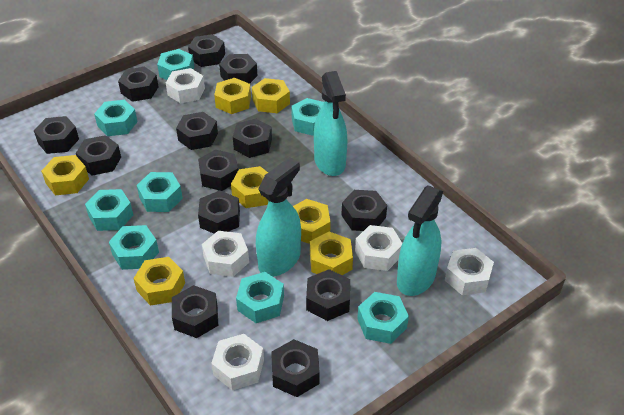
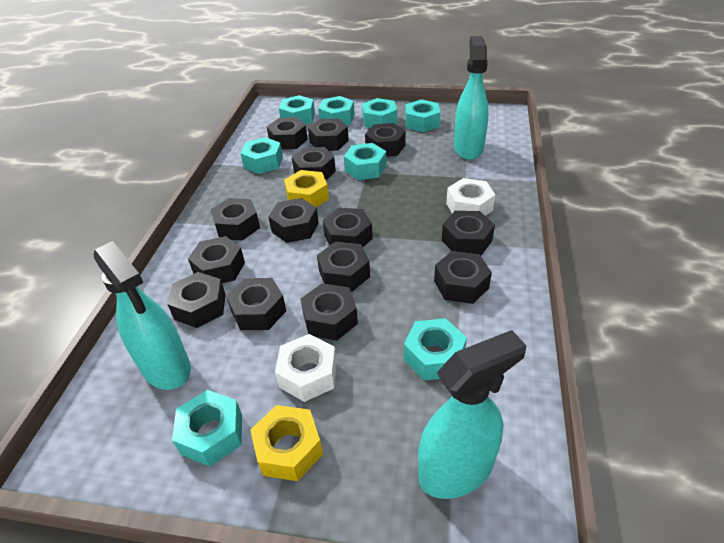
black nut: 13 -> 14
white nut: 5 -> 2
yellow nut: 7 -> 2

